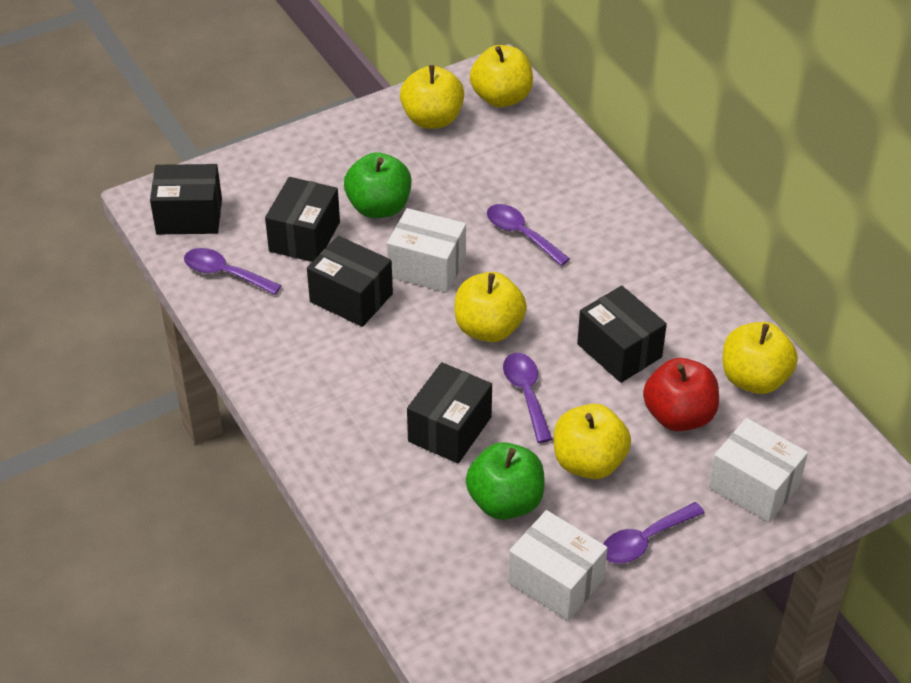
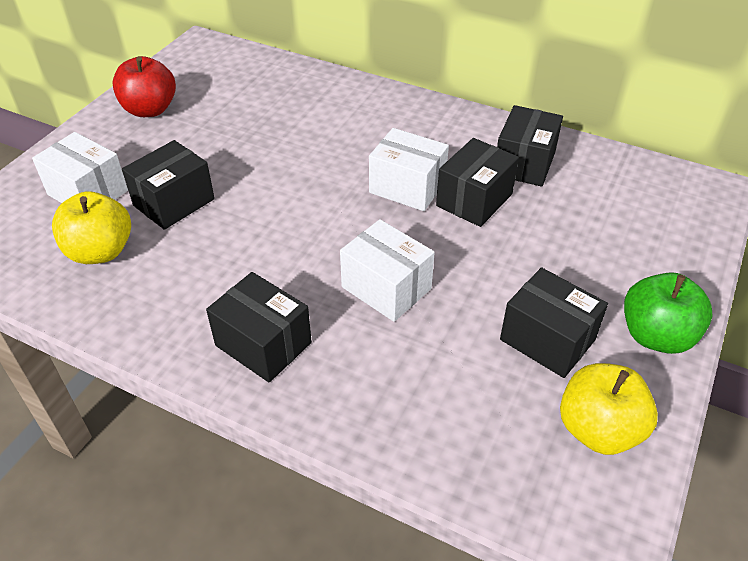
green apple: 2 -> 1
purple spoon: 4 -> 0
yellow apple: 5 -> 2

